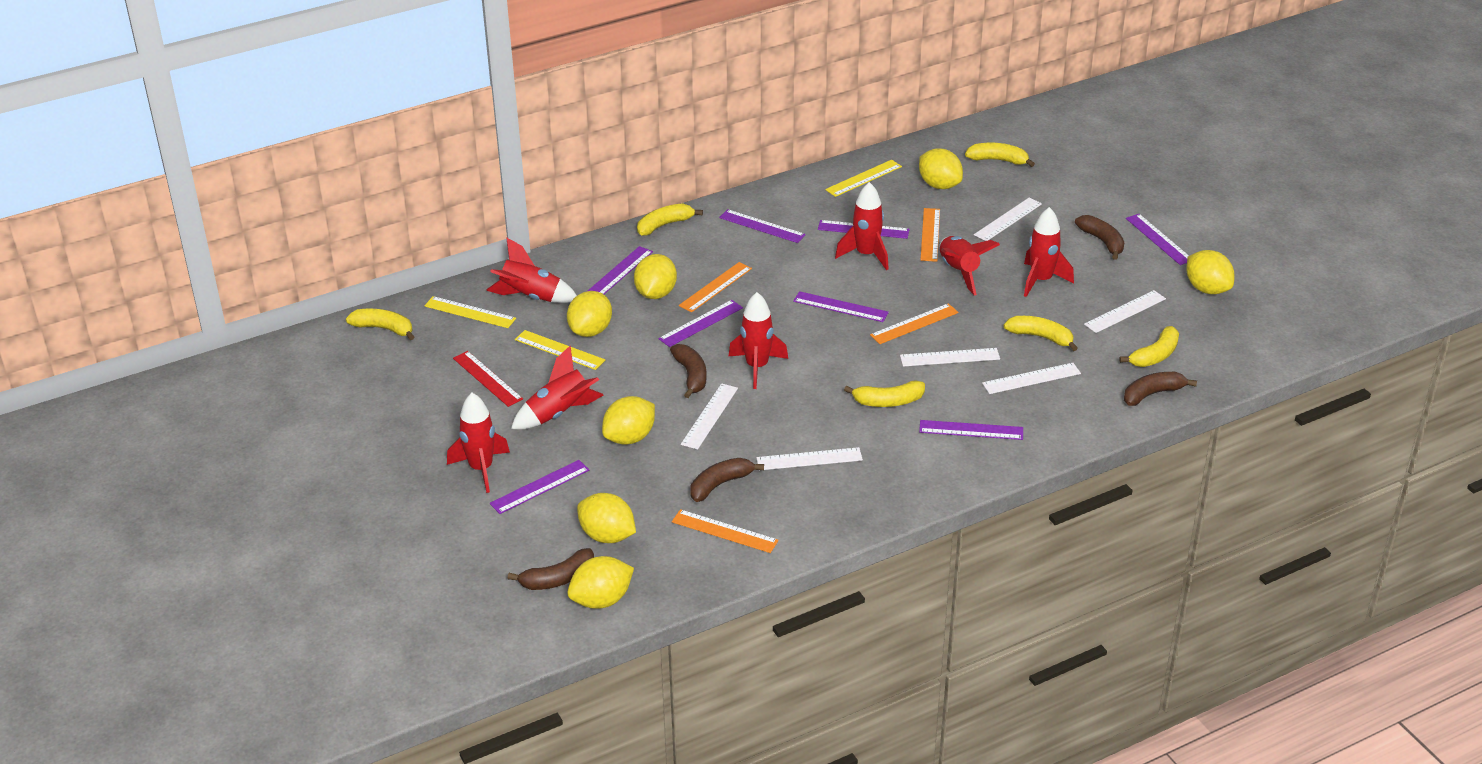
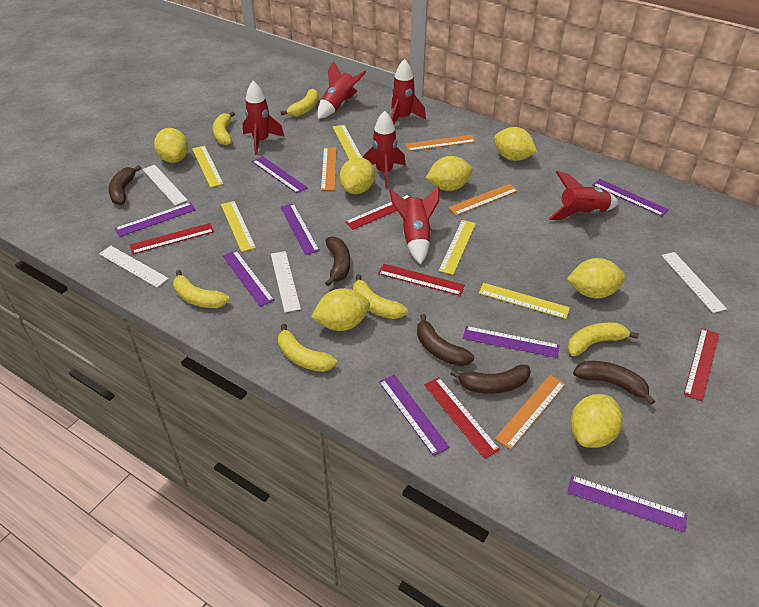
red rocket: 7 -> 6
red ruler: 1 -> 5
white ruler: 6 -> 4
yellow ruler: 3 -> 5

